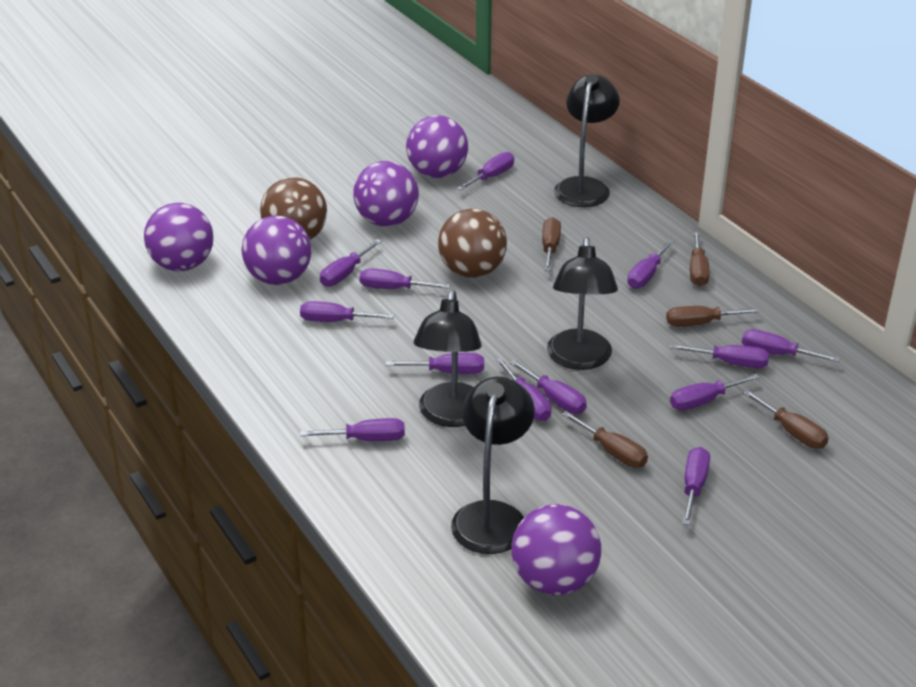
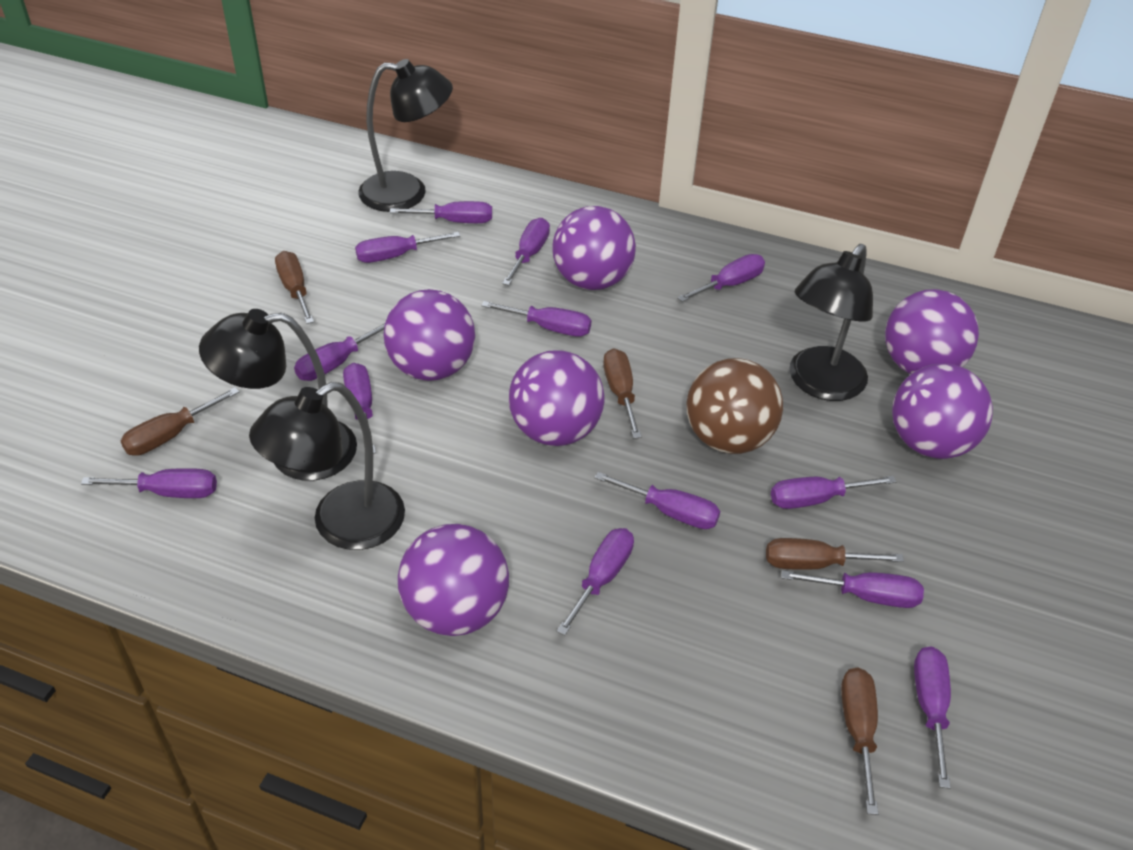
brown ball: 2 -> 1
purple ball: 5 -> 6

